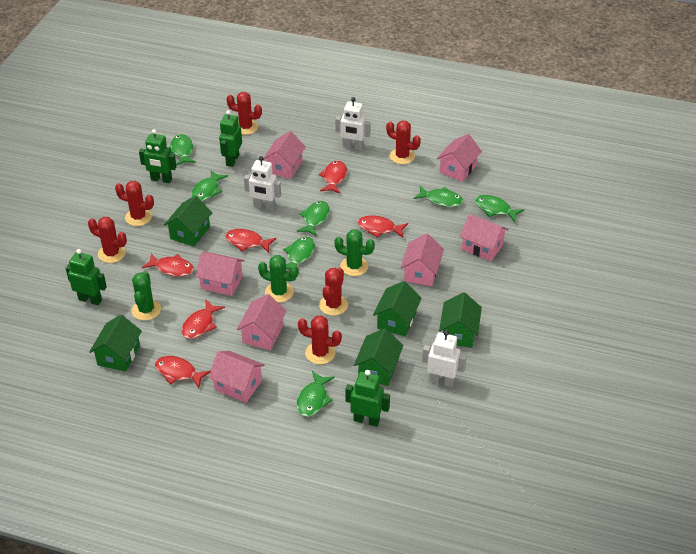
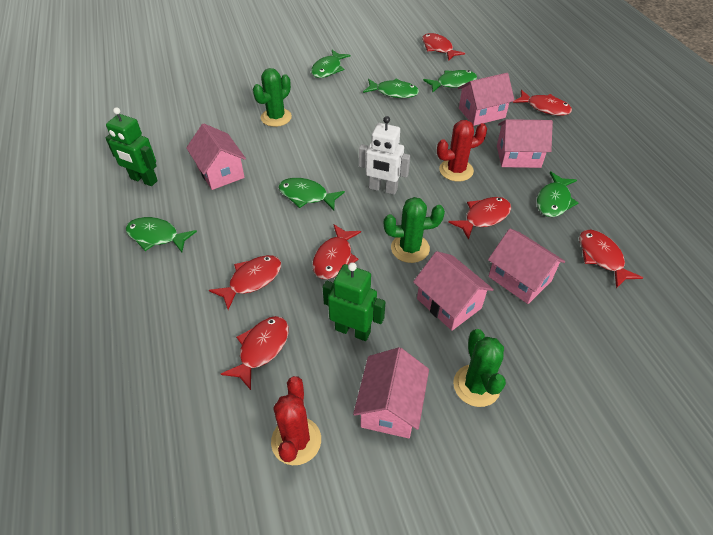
green fish: 7 -> 6
green house: 5 -> 0
green robot: 4 -> 2
pink house: 7 -> 6
red cactus: 6 -> 2
red fish: 6 -> 7
white robot: 3 -> 1

